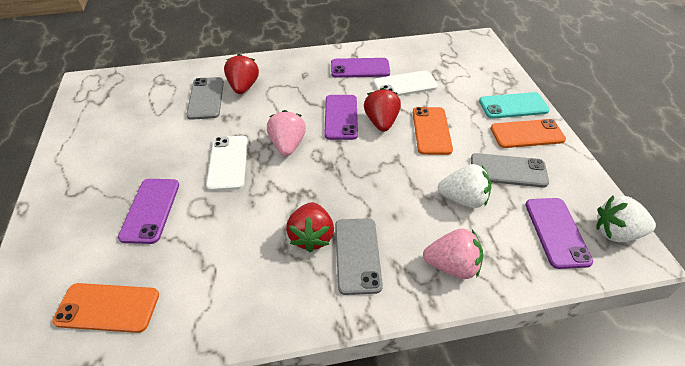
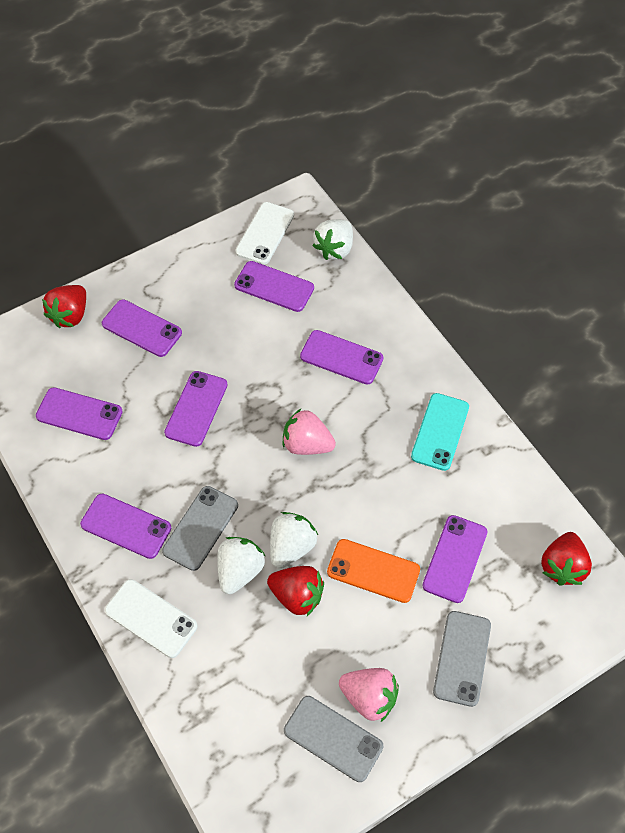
orange phone: 3 -> 1
purple phone: 4 -> 7
white strawberry: 2 -> 3

